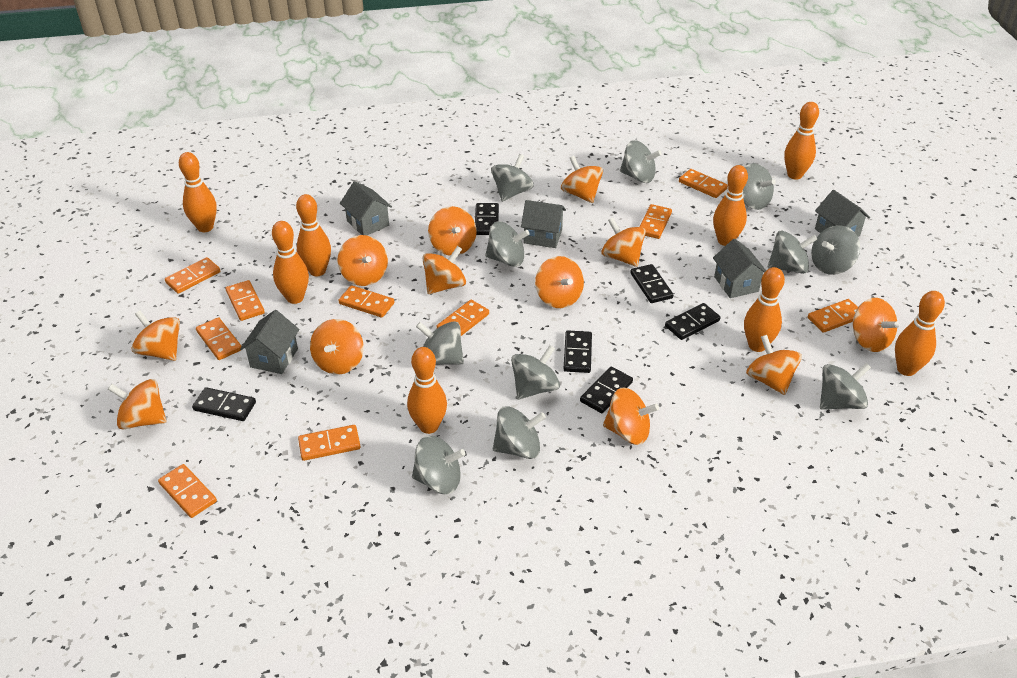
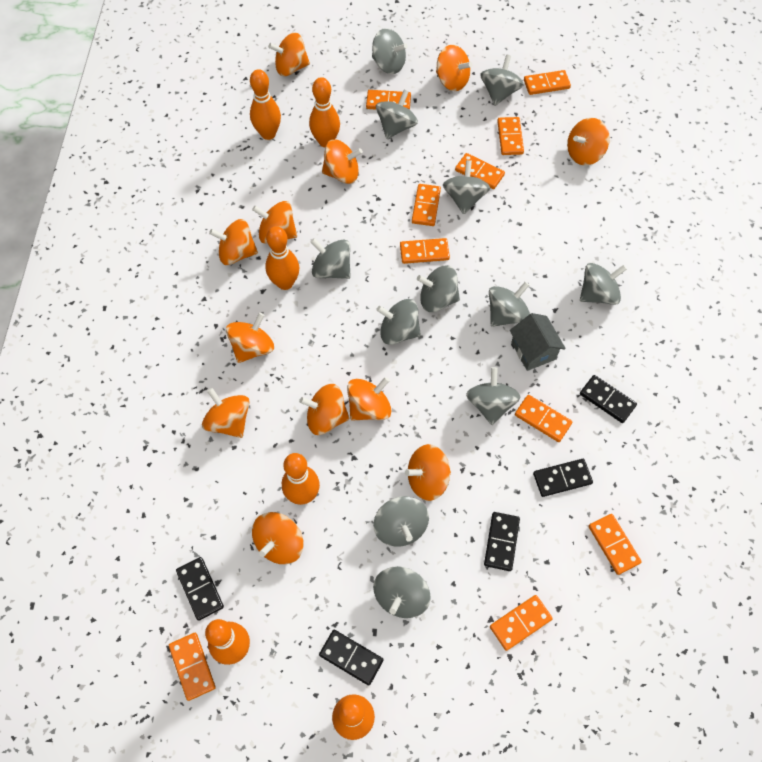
black domino: 6 -> 5
grey house: 5 -> 1
grey spinning top: 11 -> 12
orange bowling pin: 8 -> 6

